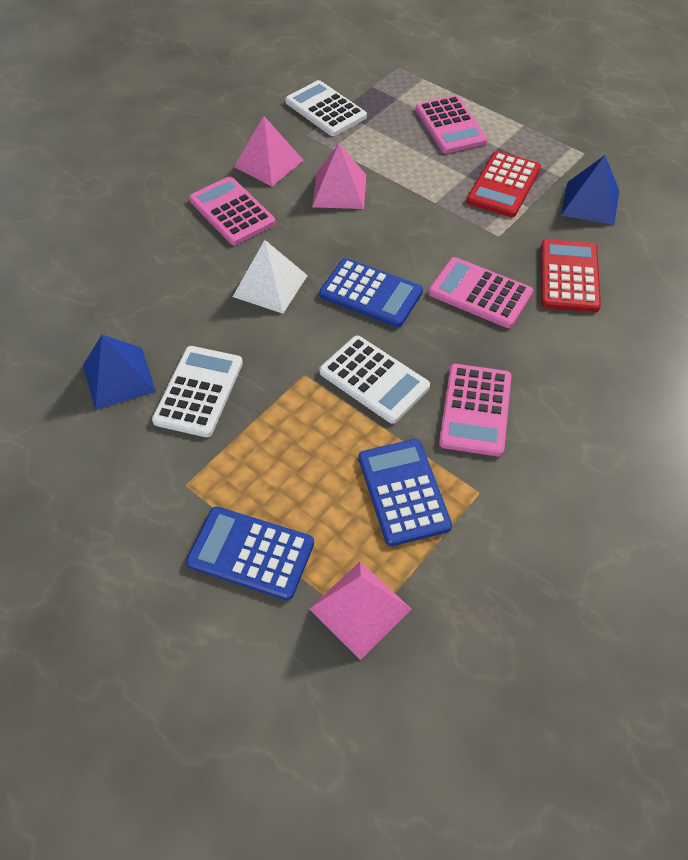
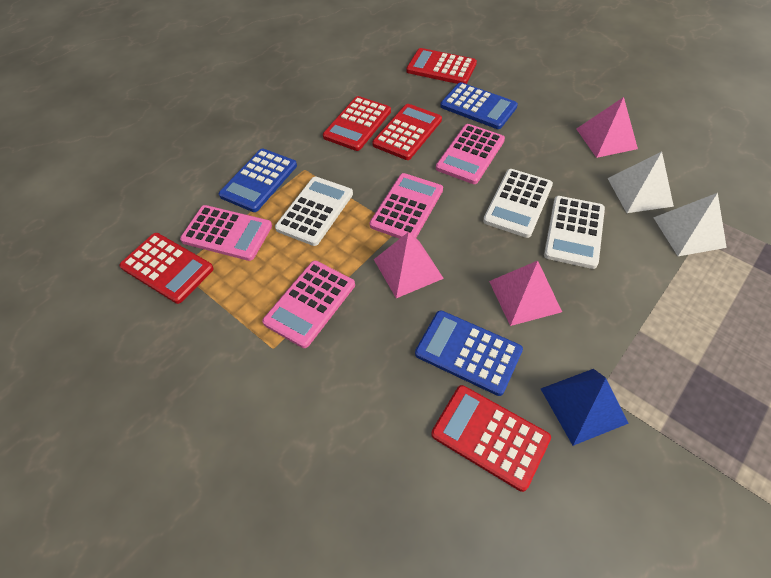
blue pyramid: 2 -> 1
red calculator: 2 -> 5
white pyramid: 1 -> 2

